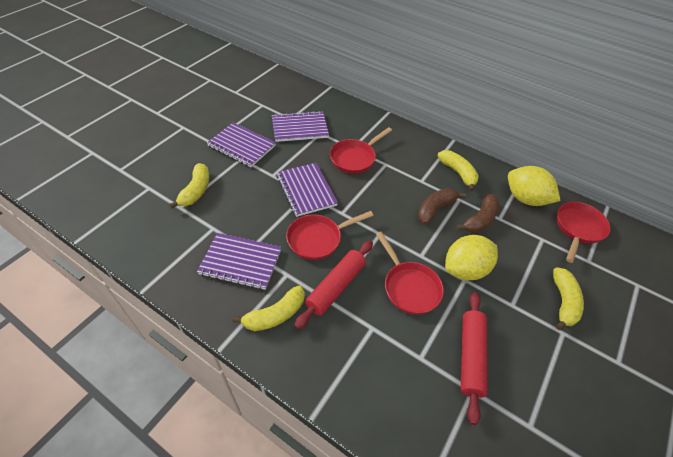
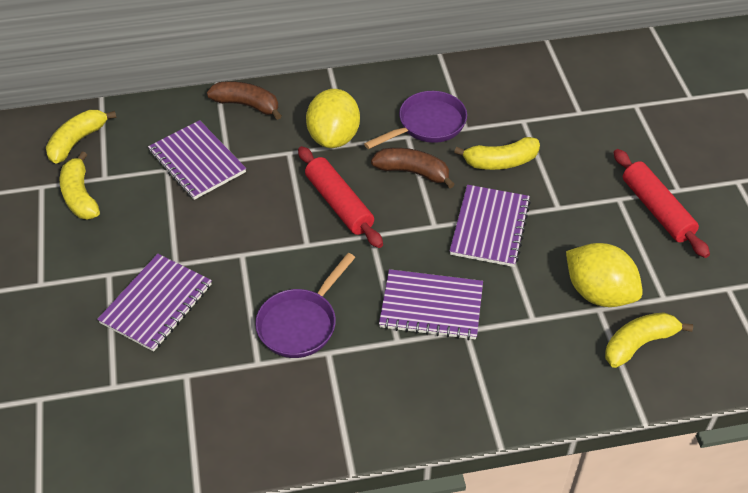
purple pan: 0 -> 2
red pan: 4 -> 0

